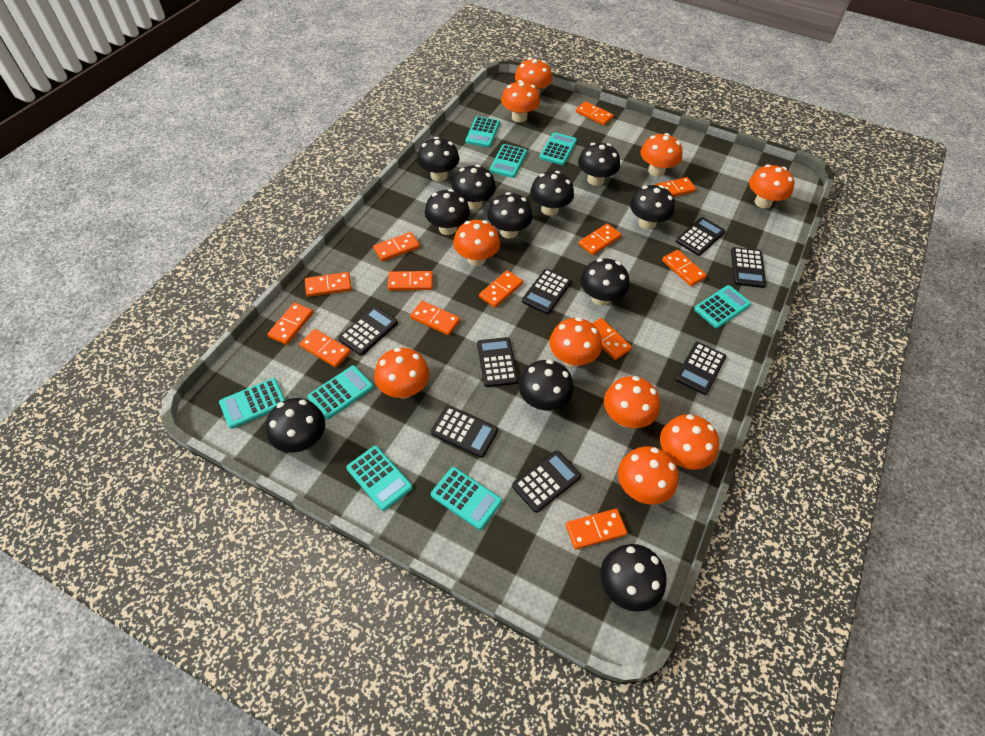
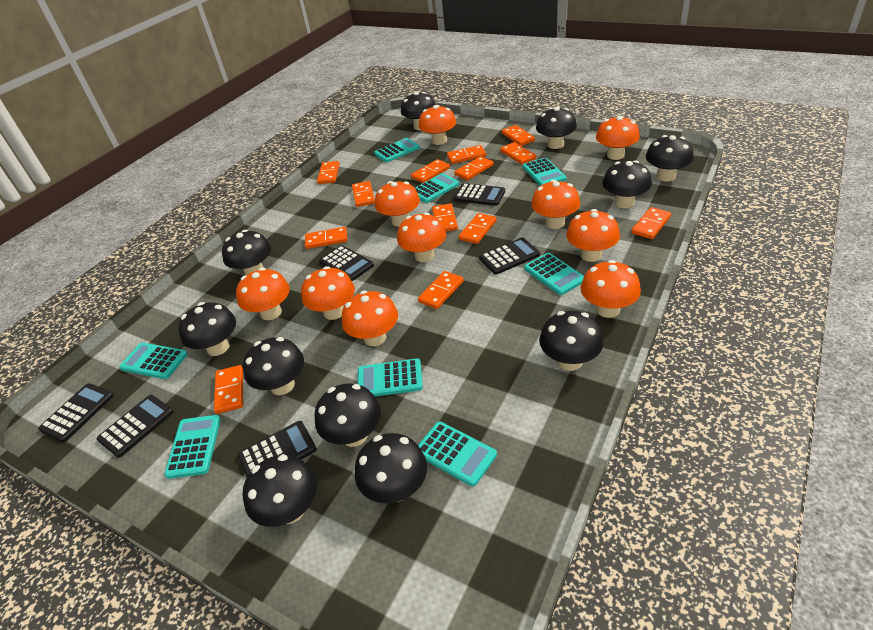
black calculator: 8 -> 6

